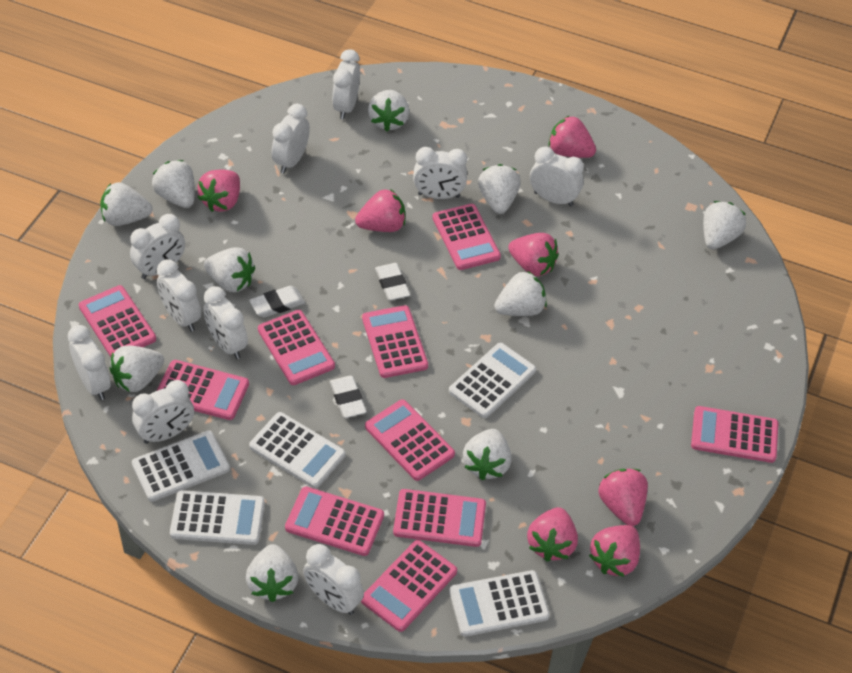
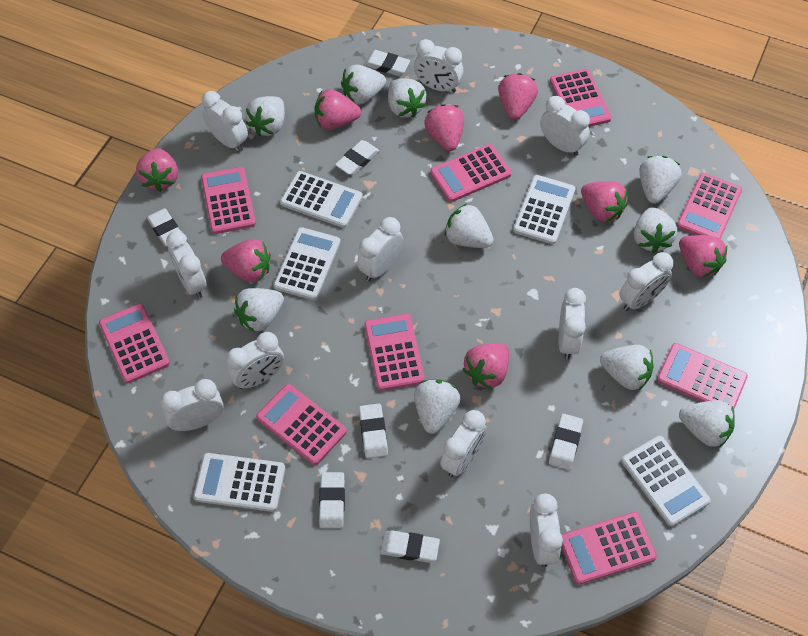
pink calculator: 10 -> 9
pink strawberry: 7 -> 8
white clock: 10 -> 11
white eraser: 3 -> 7

